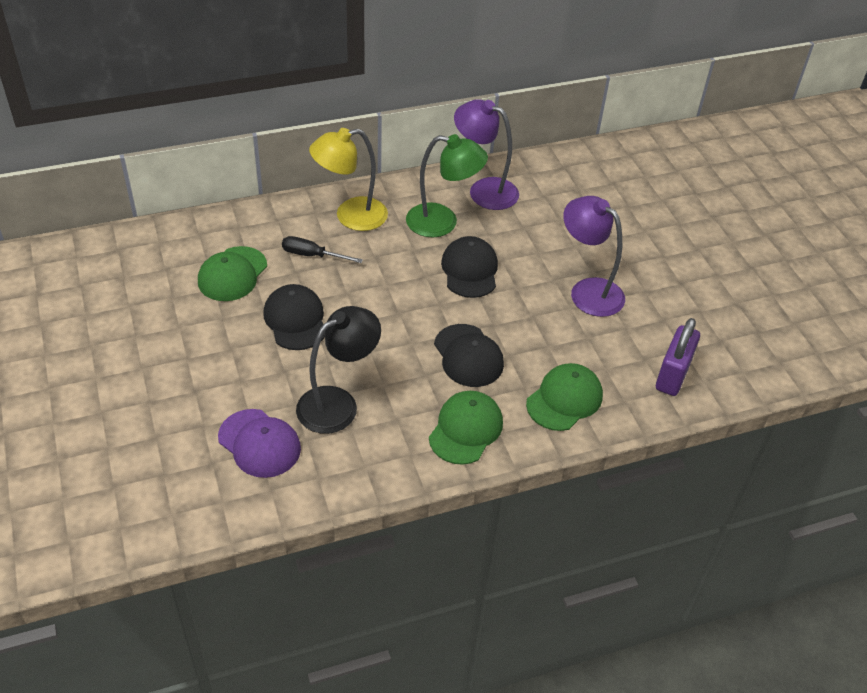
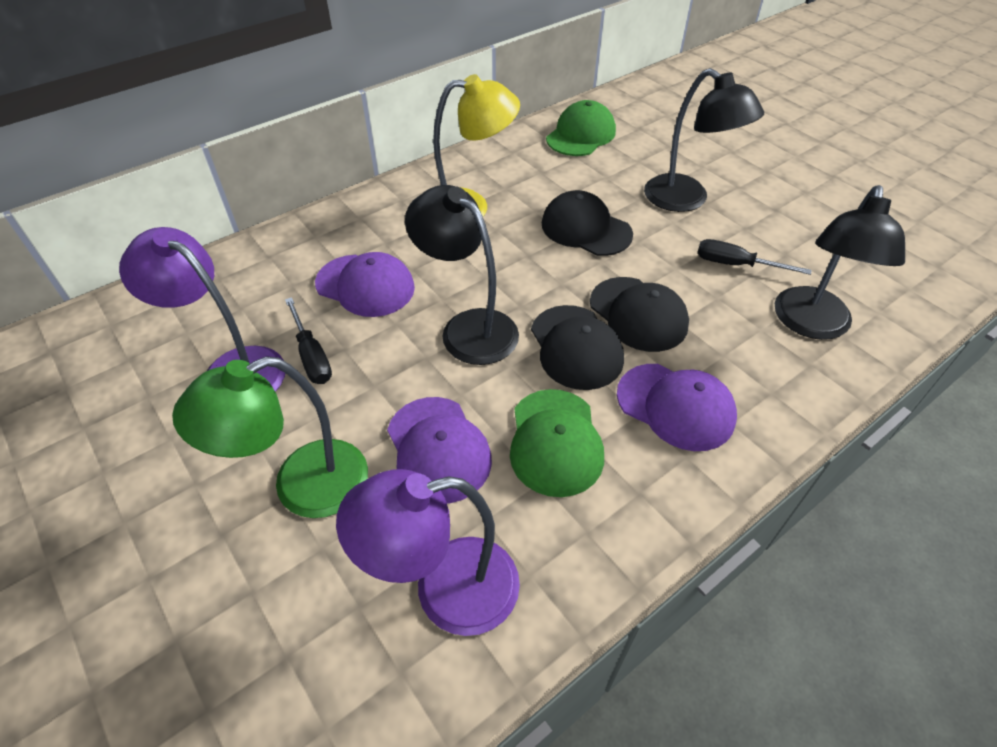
black lamp: 1 -> 3
black screwdriver: 1 -> 2
green cap: 3 -> 2
purple cap: 1 -> 3
purple padlock: 1 -> 0

